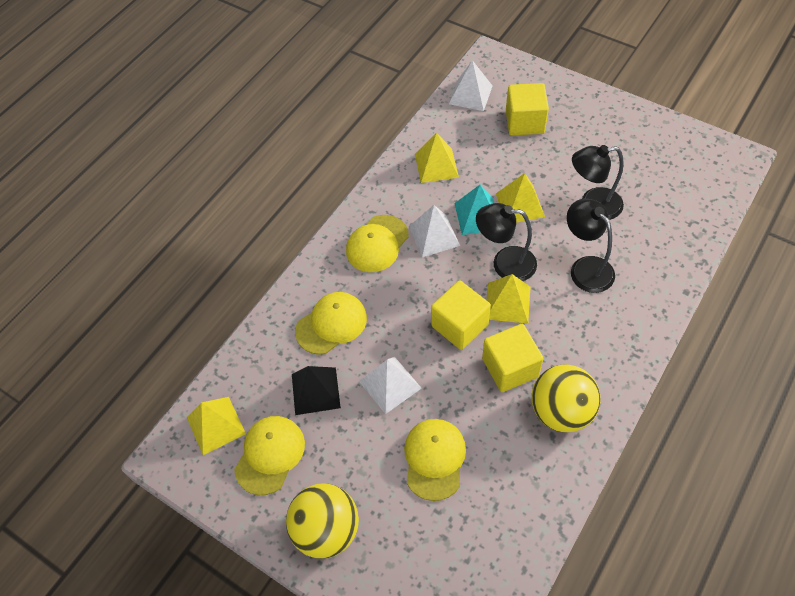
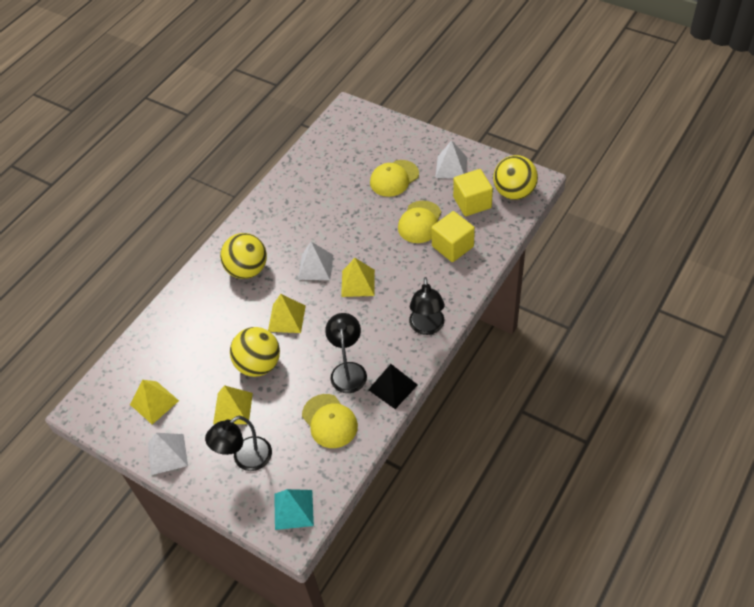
yellow ball: 2 -> 3
yellow cap: 4 -> 3
yellow cube: 3 -> 2

